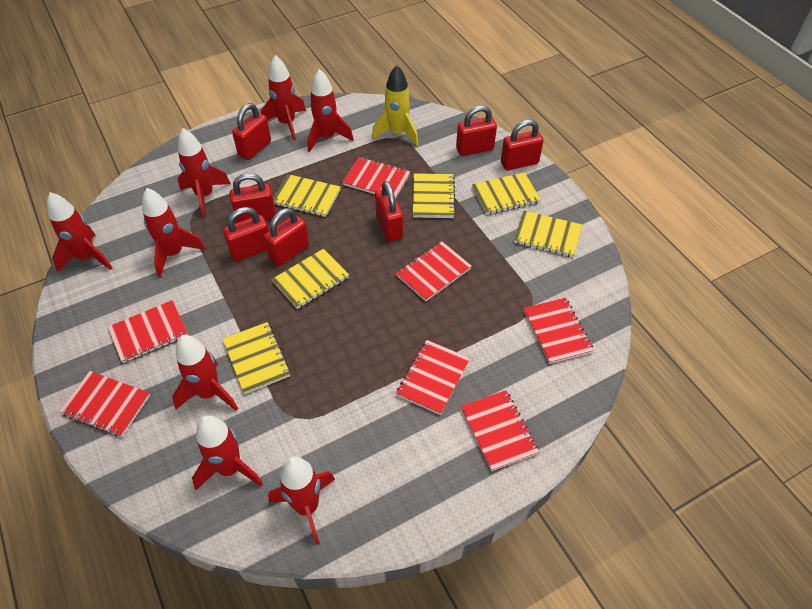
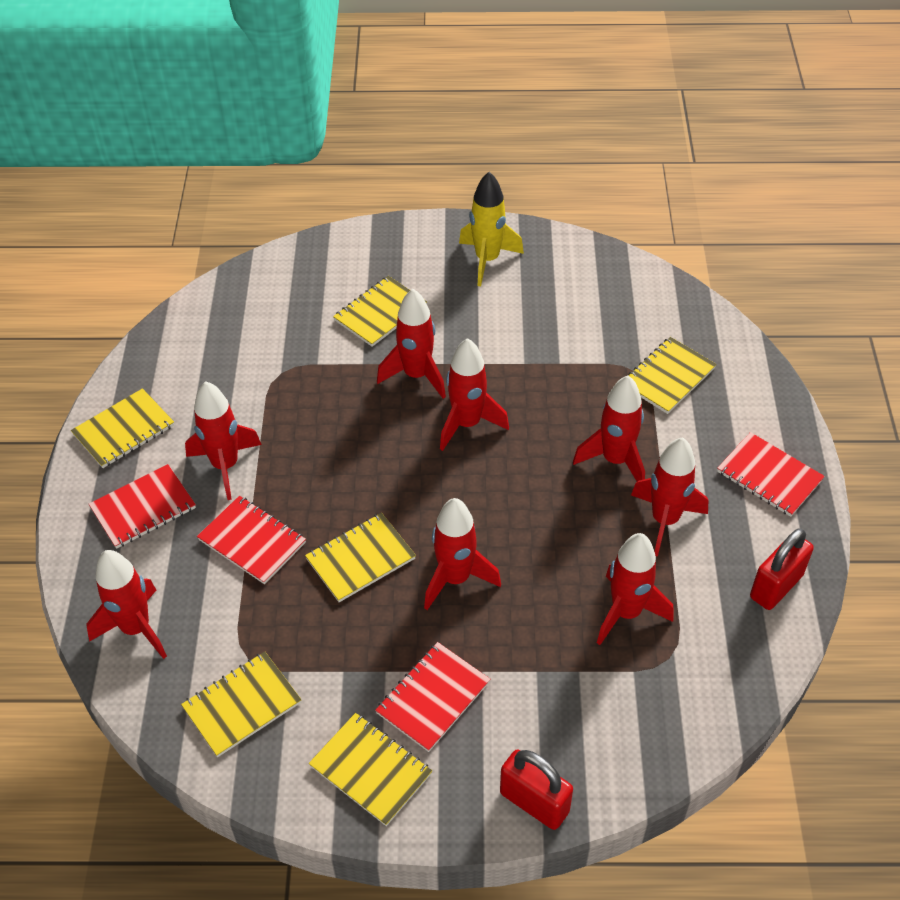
red notebook: 7 -> 4
red padlock: 7 -> 2

